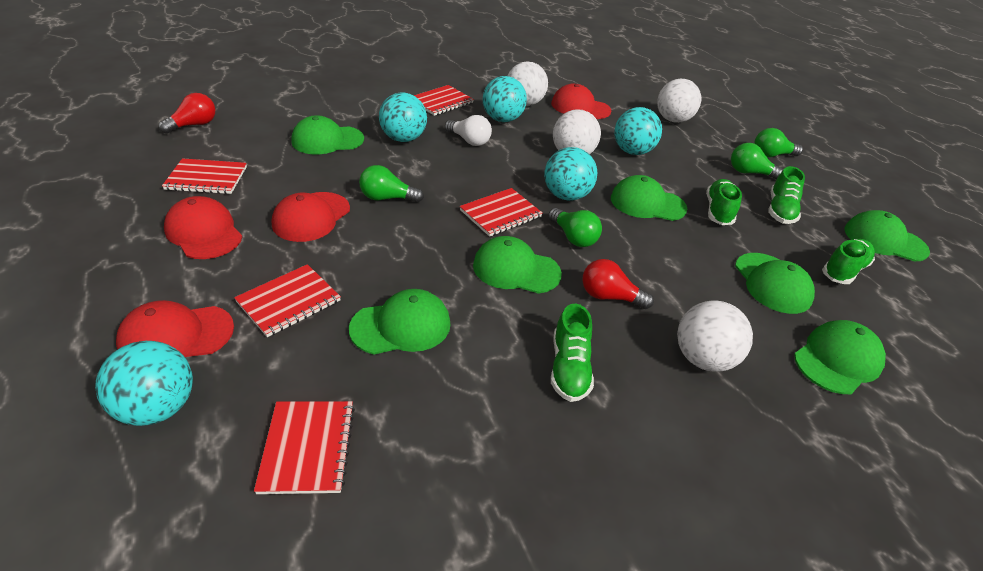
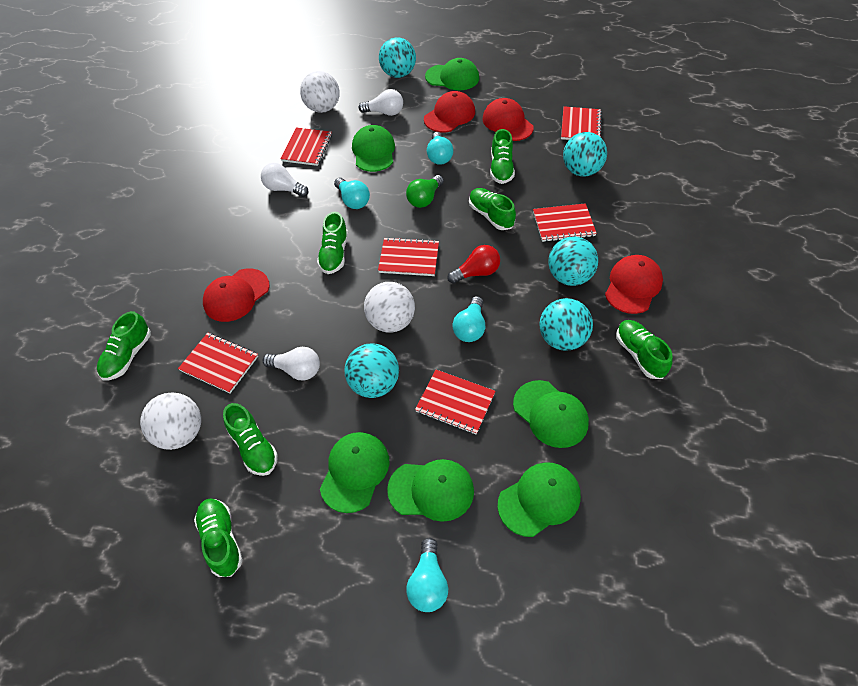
green cap: 7 -> 6
green light bulb: 4 -> 1
green shoe: 4 -> 7
red light bulb: 2 -> 1
red notebook: 5 -> 6
turquoise light bulb: 0 -> 4
white ball: 4 -> 3
white light bulb: 1 -> 3

